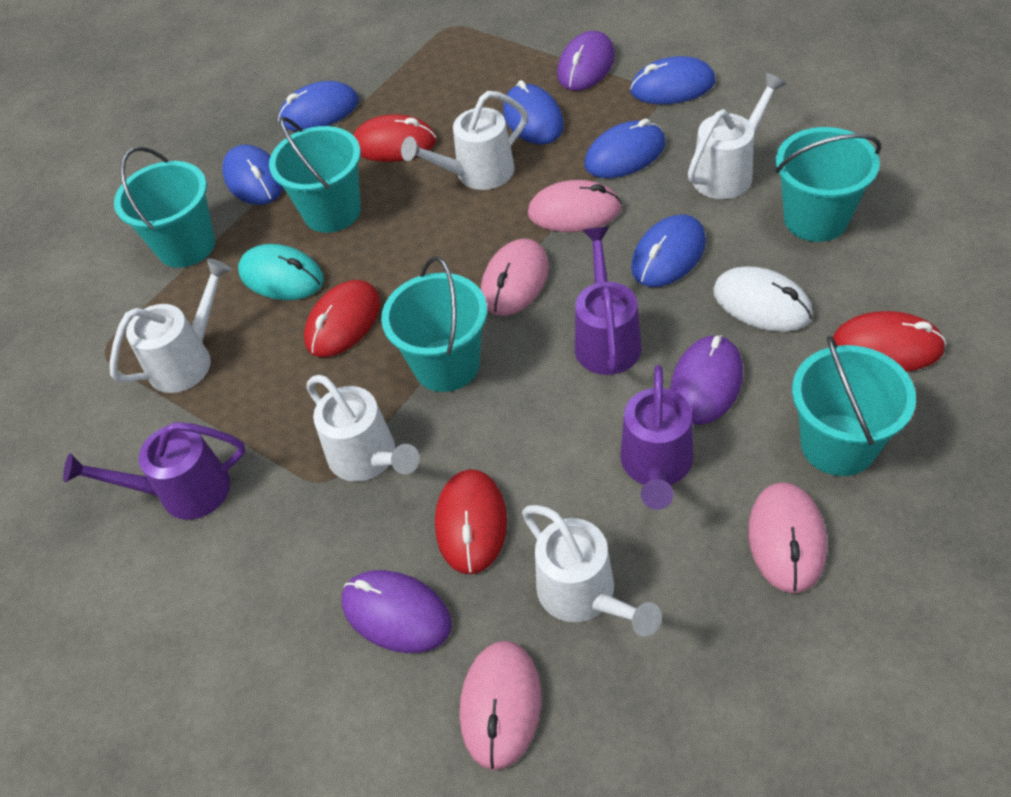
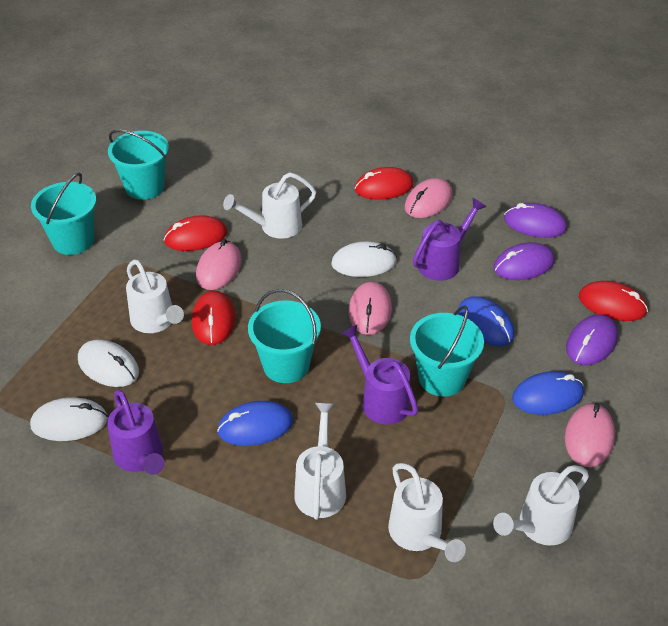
blue mouse: 6 -> 3
turquoise bucket: 5 -> 4
turquoise mouse: 1 -> 0
white mouse: 1 -> 3

